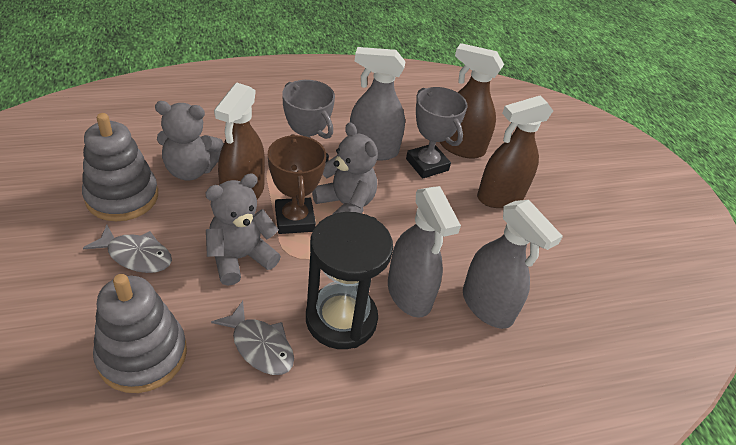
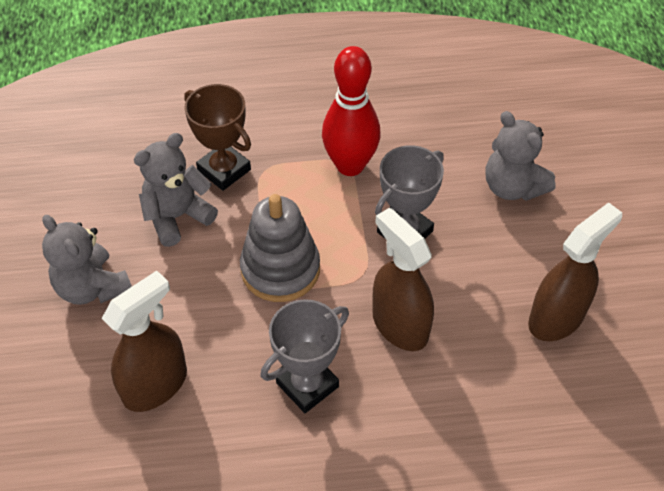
black hourglass: 1 -> 0
grey fish: 2 -> 0
grey spray bottle: 3 -> 0
grey stacking toy: 2 -> 1
red bowling pin: 0 -> 1

